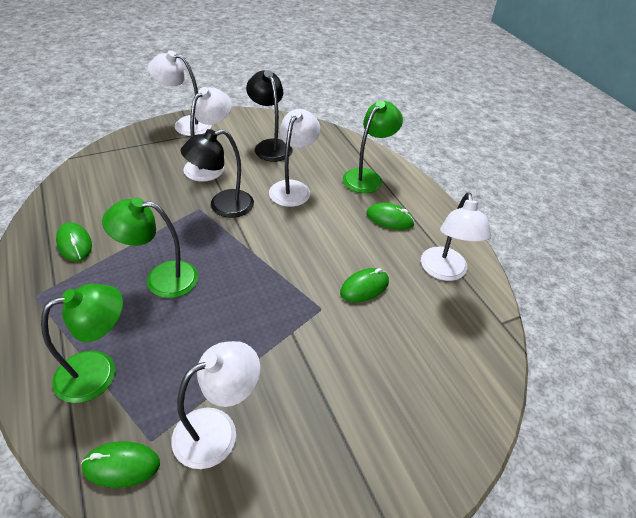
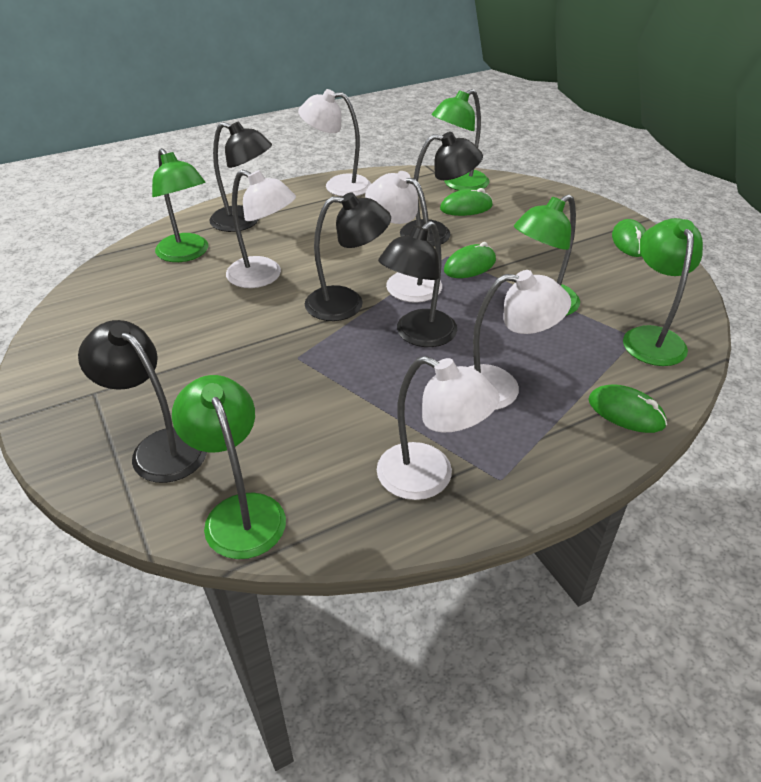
black lamp: 2 -> 5
green lamp: 3 -> 5

